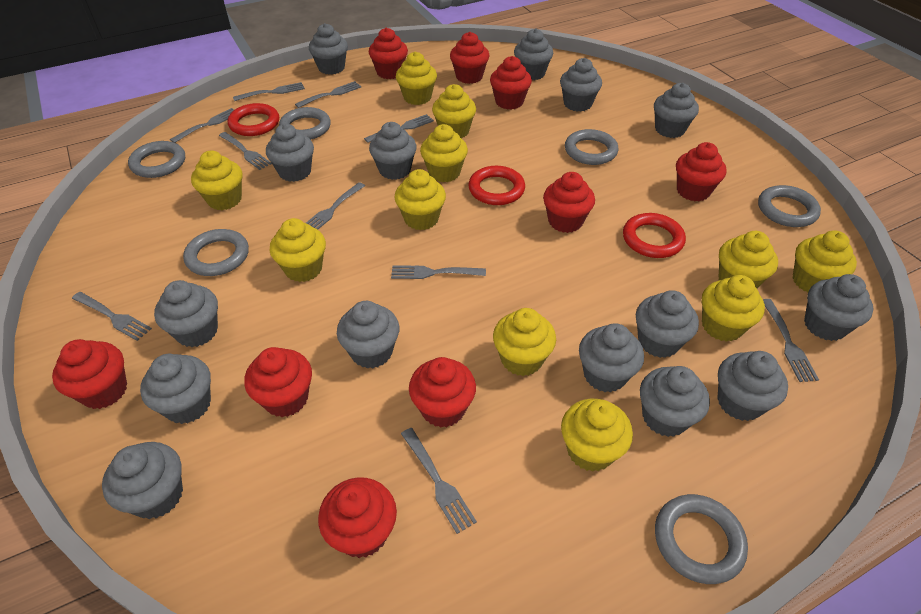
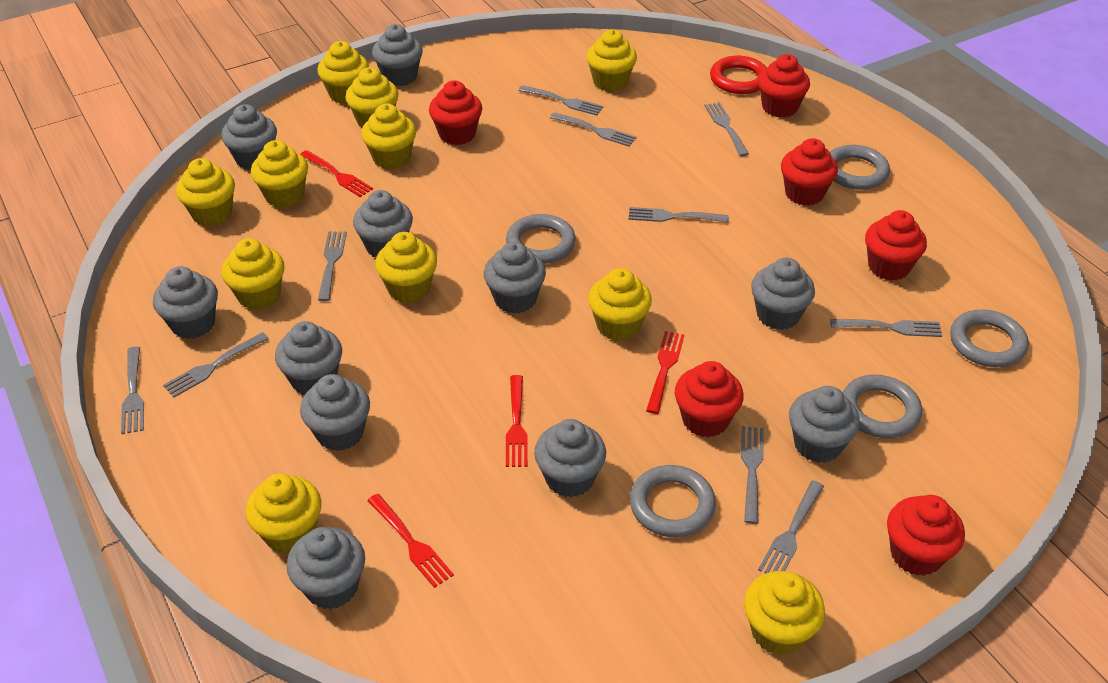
grey cupcake: 15 -> 11
grey ring: 6 -> 5
red cupcake: 9 -> 6
red fork: 0 -> 4
red ring: 3 -> 1

